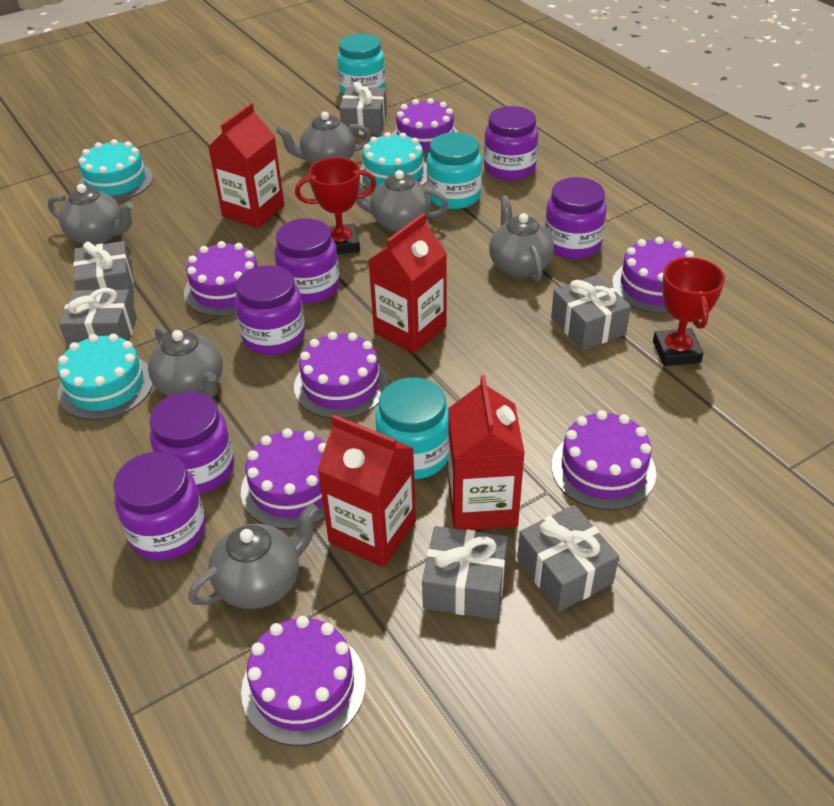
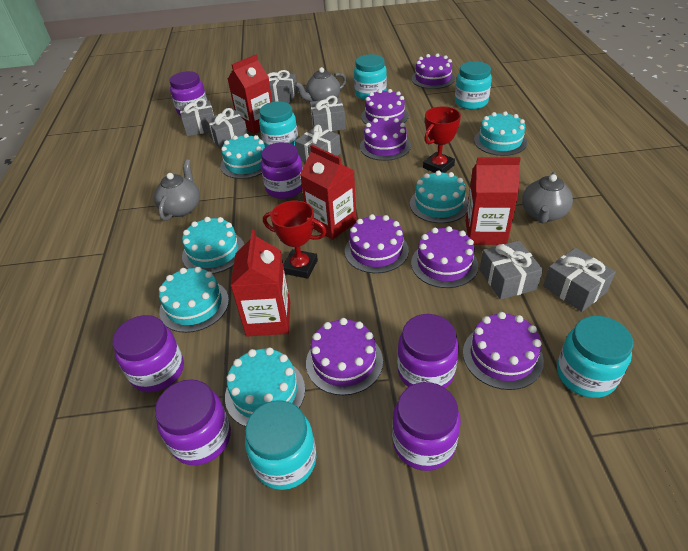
grey gift: 6 -> 7
grey teapot: 6 -> 3
turquoise cake: 3 -> 6
turquoise jar: 3 -> 5

